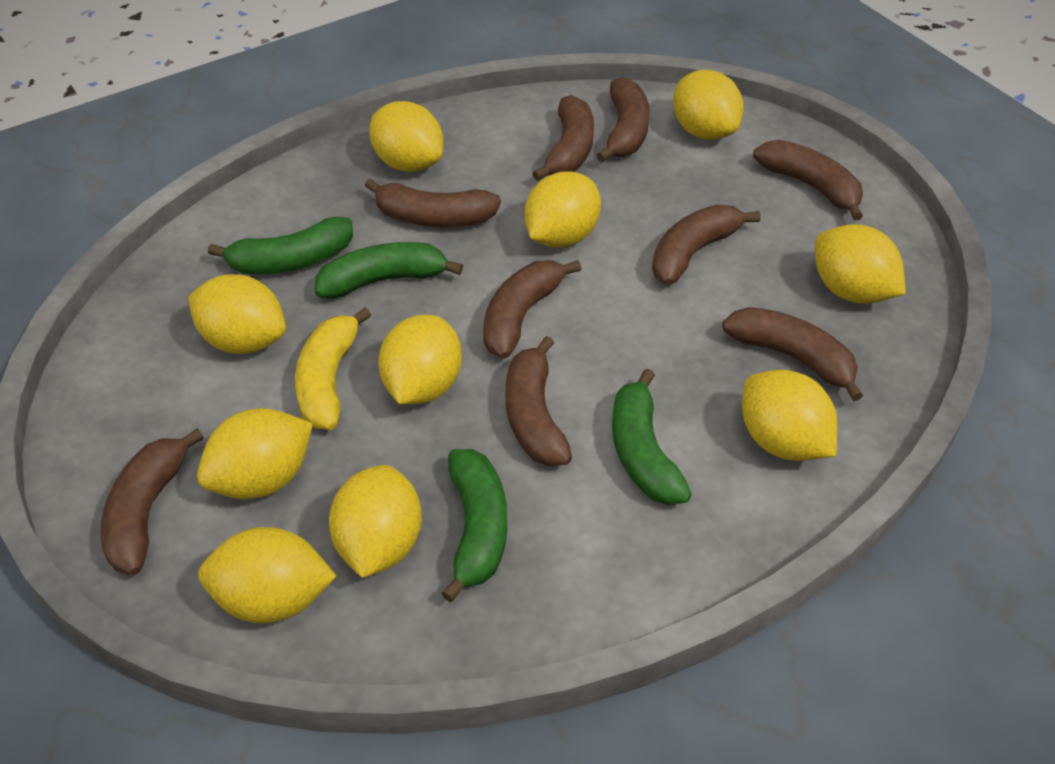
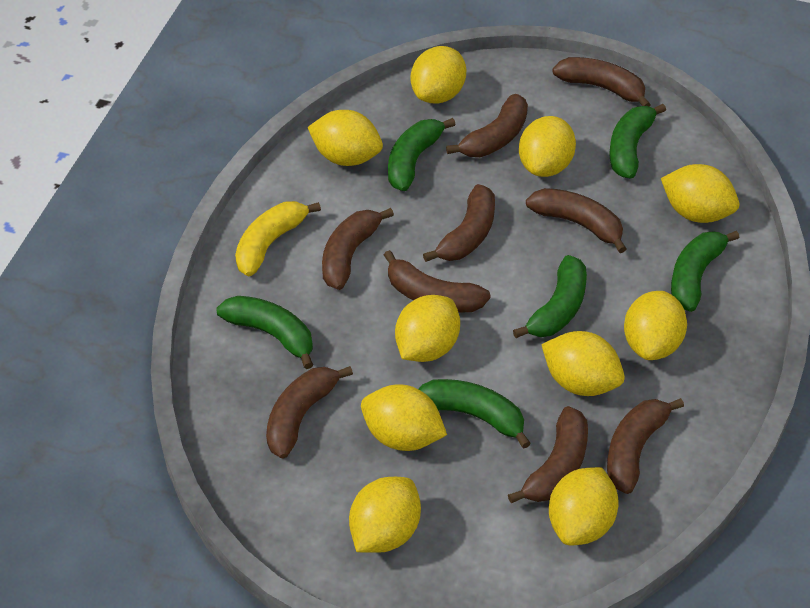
green banana: 4 -> 6

